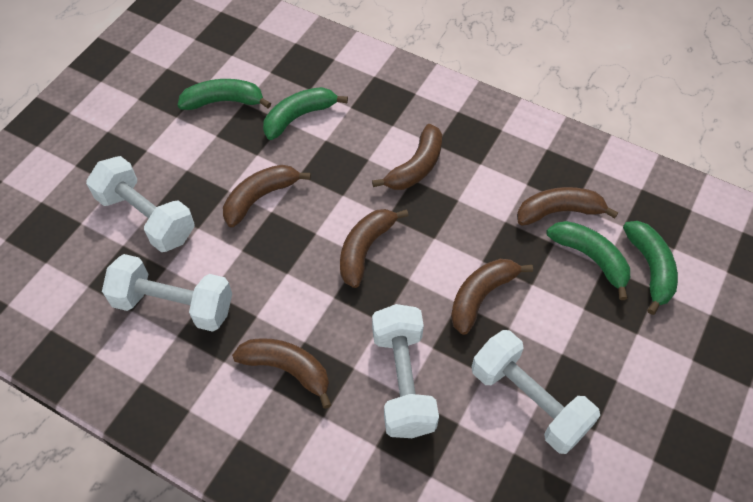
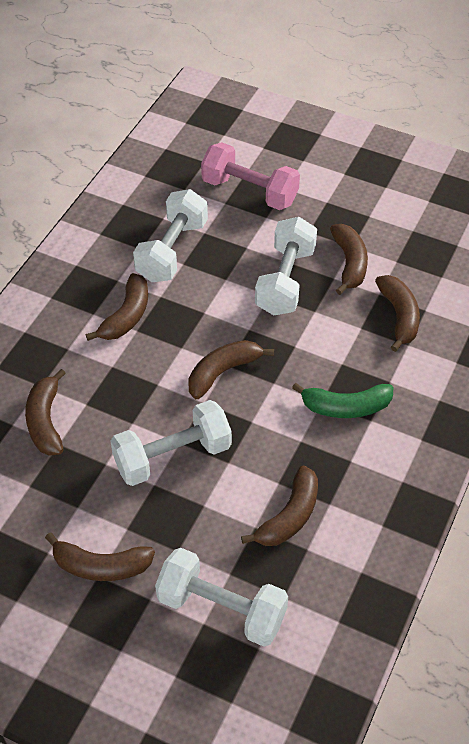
brown banana: 6 -> 7
green banana: 4 -> 1
pink dumbbell: 0 -> 1

